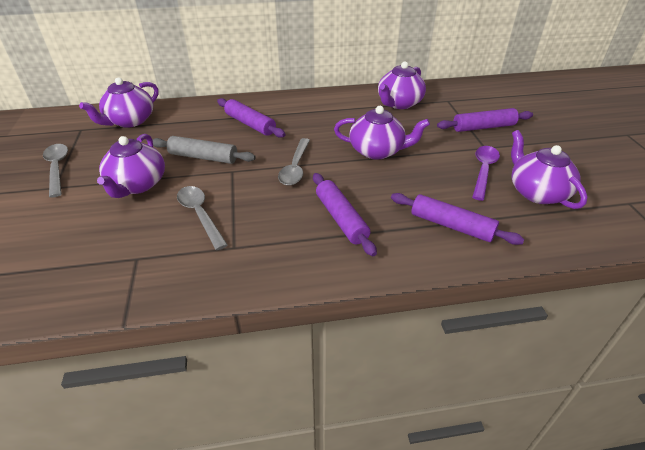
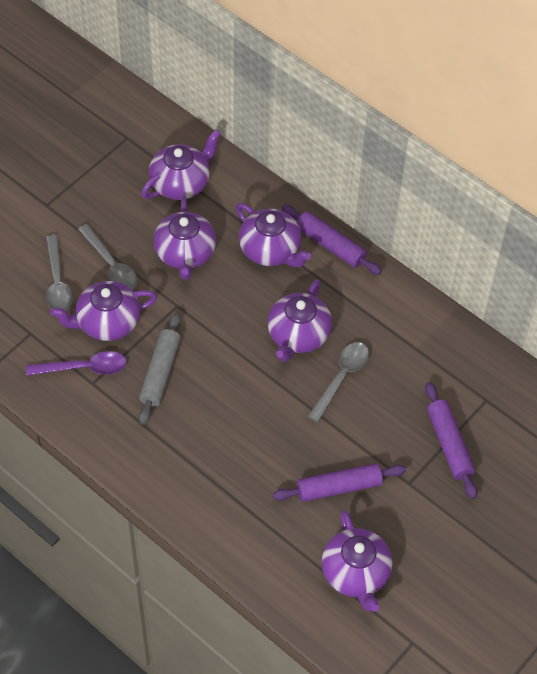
purple rolling pin: 4 -> 3
purple teapot: 5 -> 6

